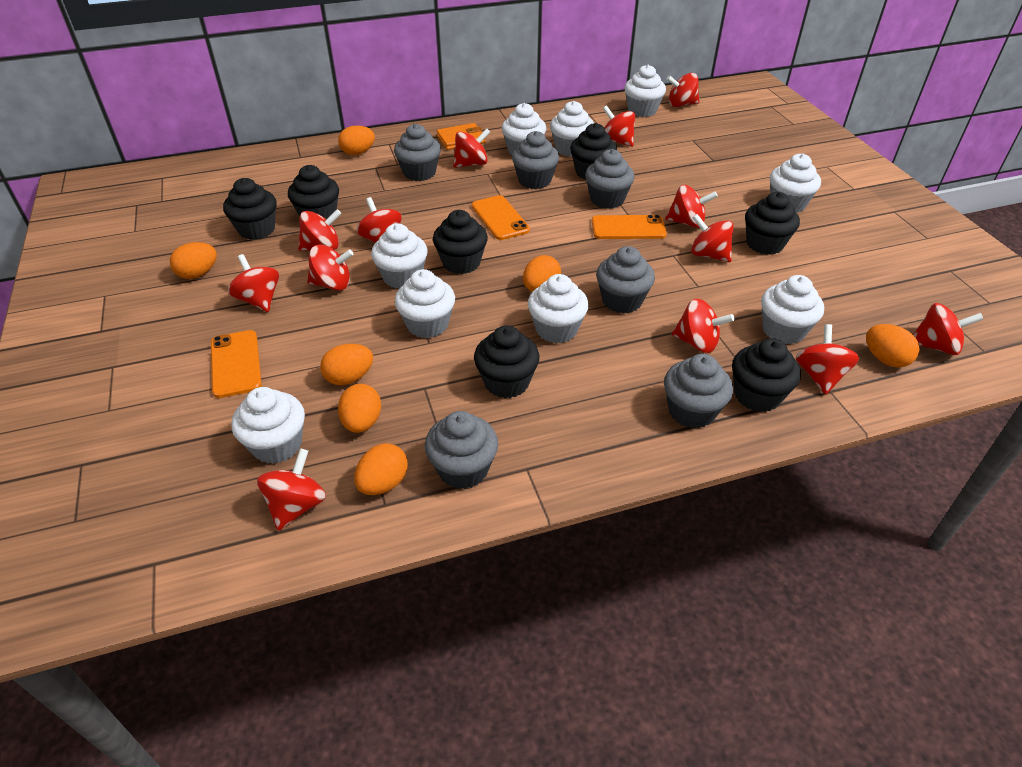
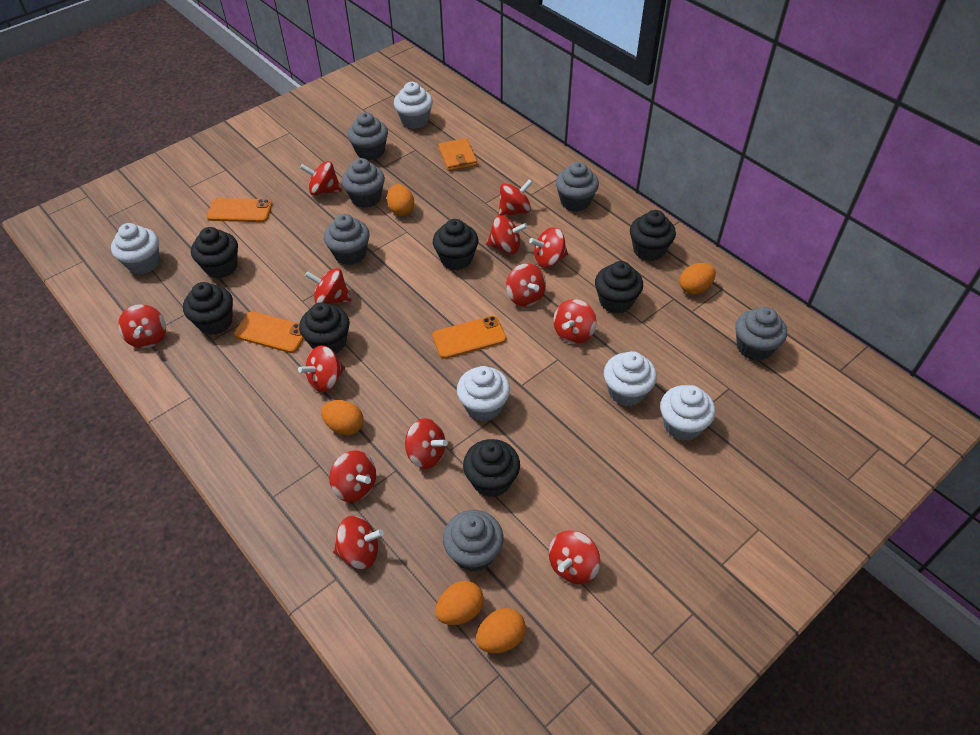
orange egg: 7 -> 5
white cupcake: 9 -> 5

